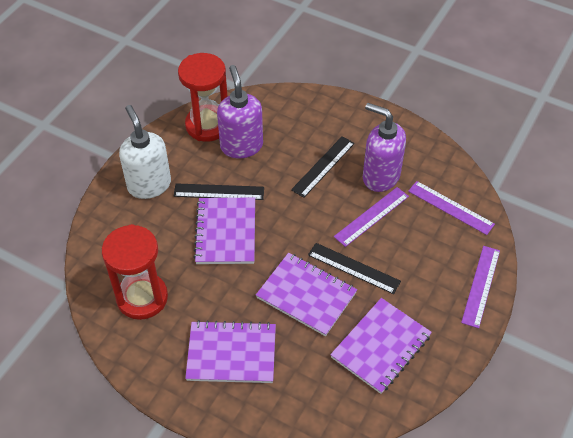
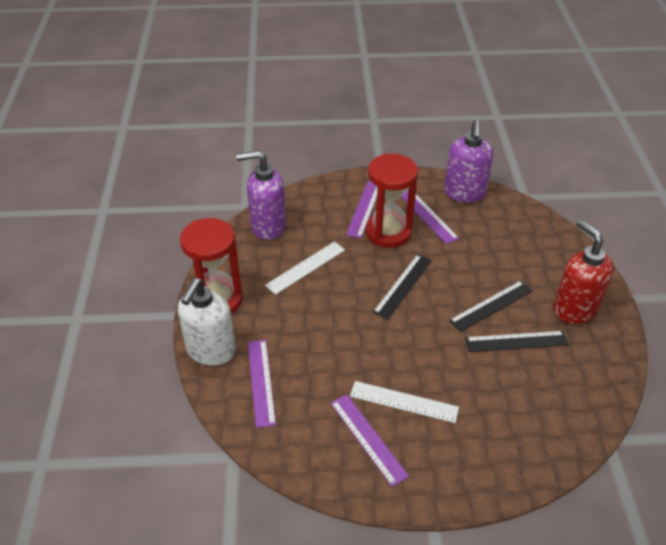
purple notebook: 4 -> 0
purple ruler: 3 -> 4
red soap dispenser: 0 -> 1
white ruler: 0 -> 2

